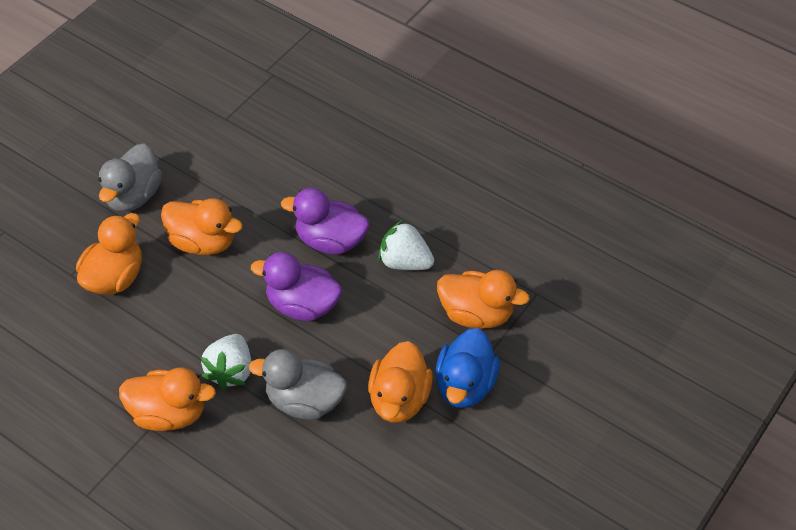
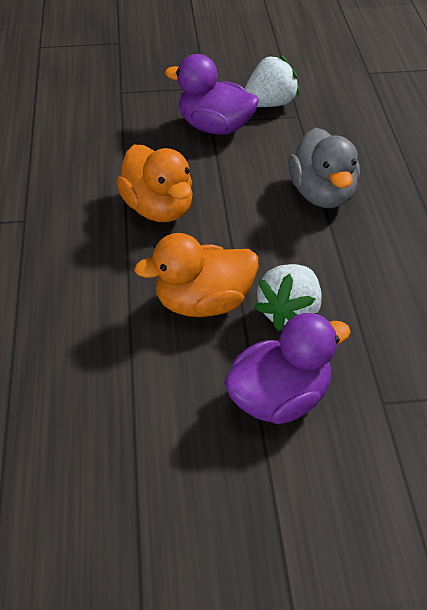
blue duck: 1 -> 0
grey duck: 2 -> 1
orange duck: 5 -> 2

